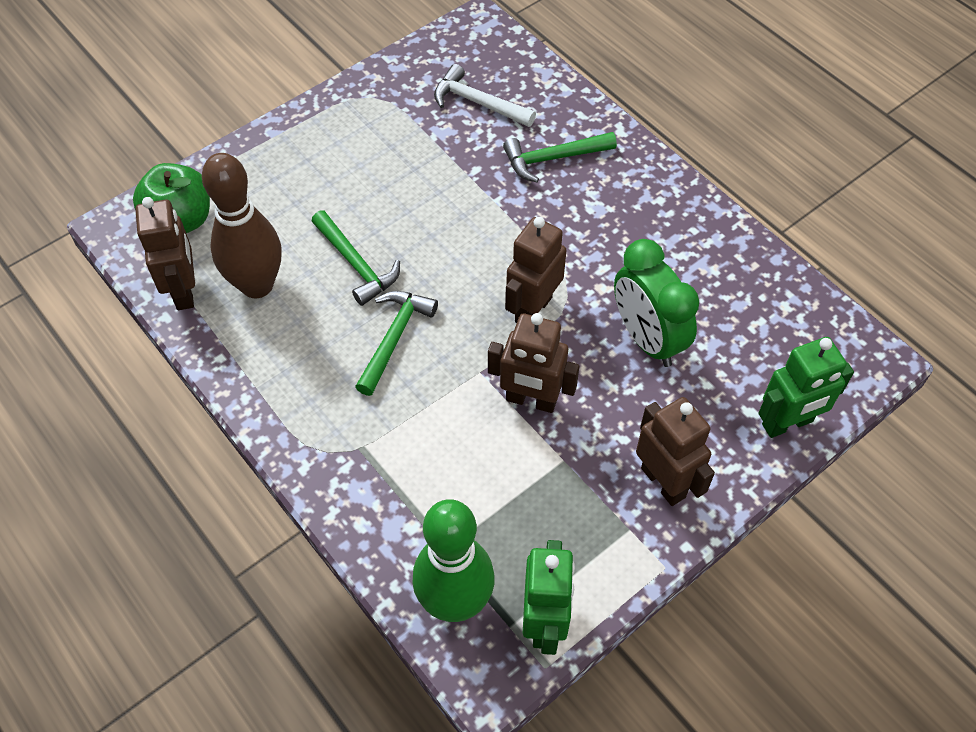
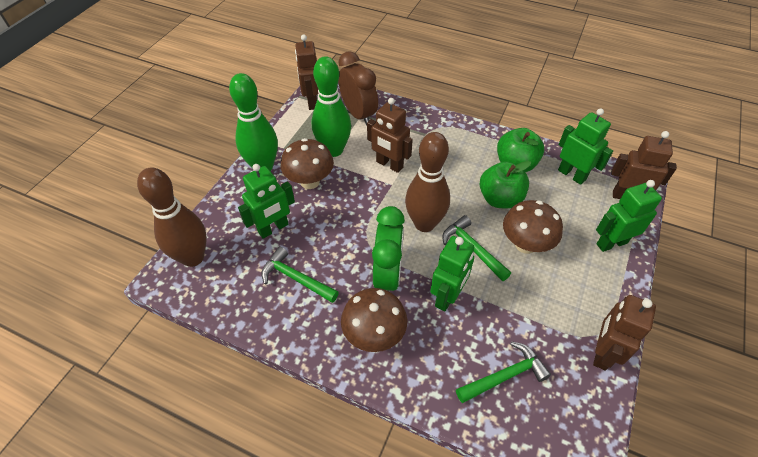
brown bowling pin: 1 -> 2
brown clock: 0 -> 1
brown mushroom: 0 -> 3
green apple: 1 -> 2
green bowling pin: 1 -> 2
green robot: 2 -> 4
white hammer: 1 -> 0

